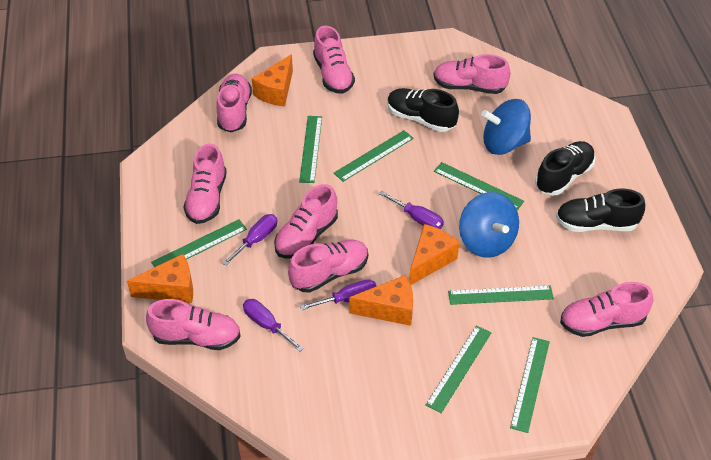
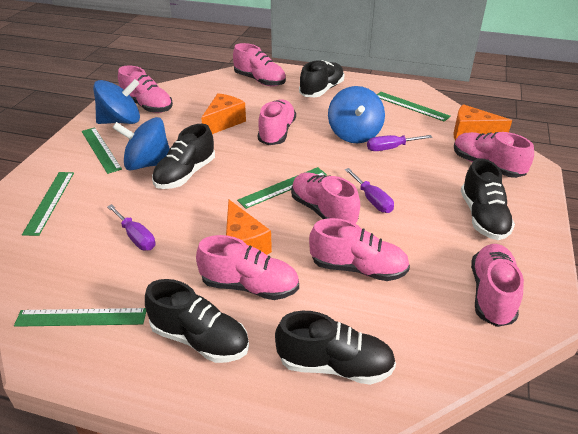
black shoe: 3 -> 5
blue spinning top: 2 -> 3
green ruler: 7 -> 5
orange cheese: 4 -> 3
purple screwdriver: 4 -> 3

